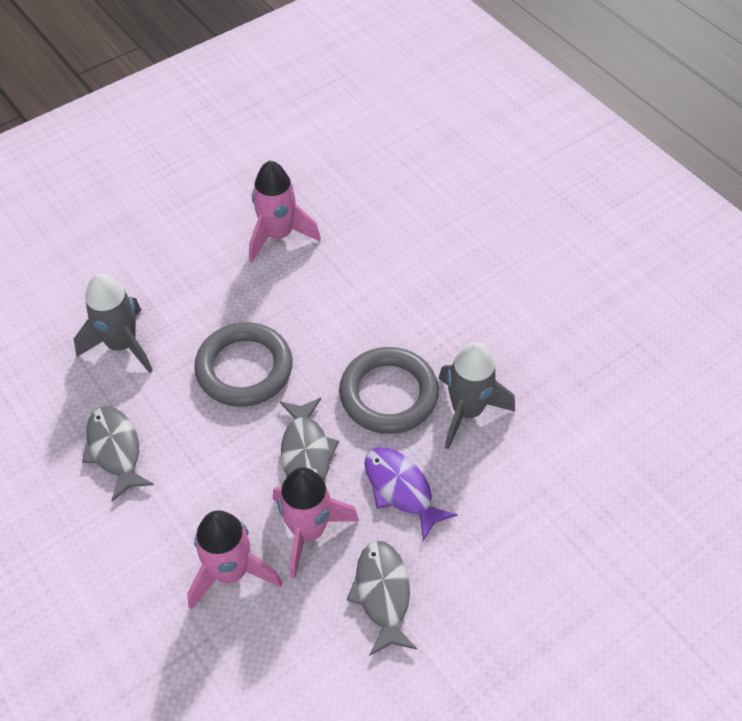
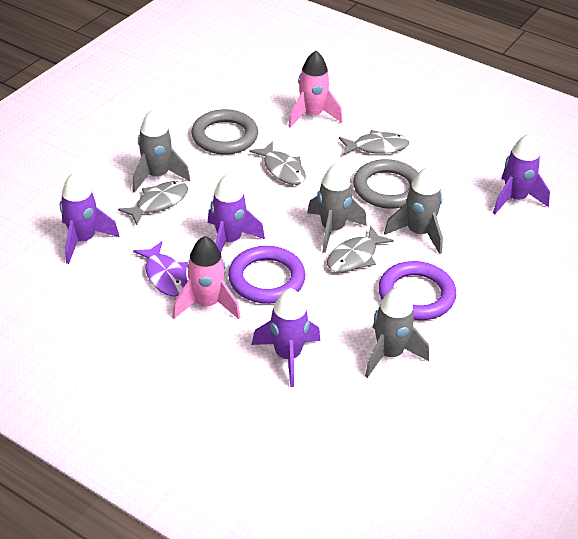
grey fish: 3 -> 4
grey rocket: 2 -> 4
pink rocket: 3 -> 2
purple ring: 0 -> 2
purple rocket: 0 -> 4

